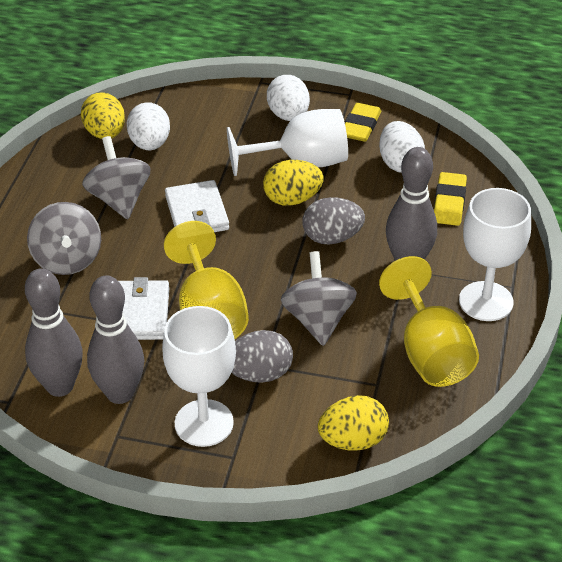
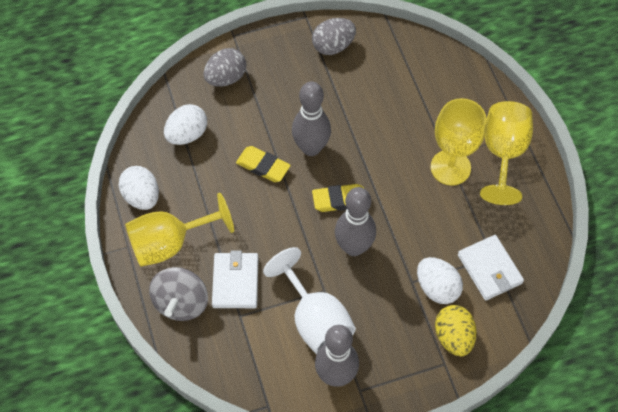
grey spinning top: 3 -> 1
white goblet: 3 -> 1
yellow egg: 3 -> 1
yellow goblet: 2 -> 3

